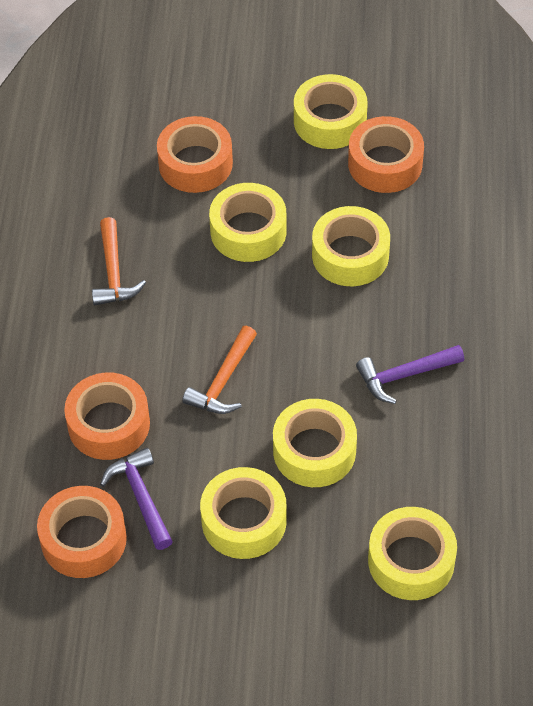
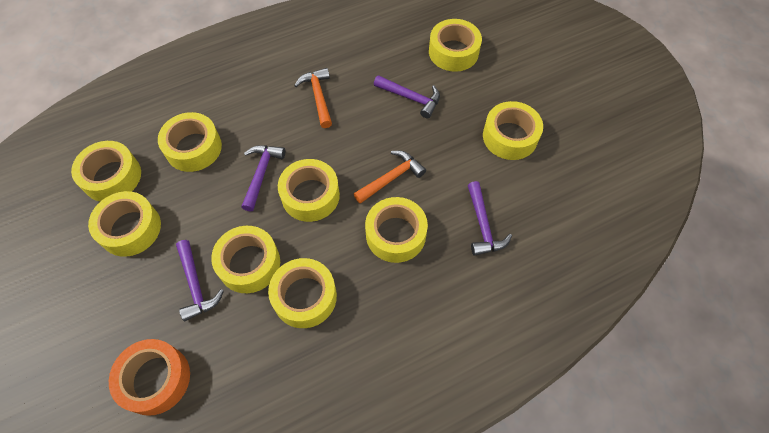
orange tape: 4 -> 1
purple hammer: 2 -> 4
yellow tape: 6 -> 9

